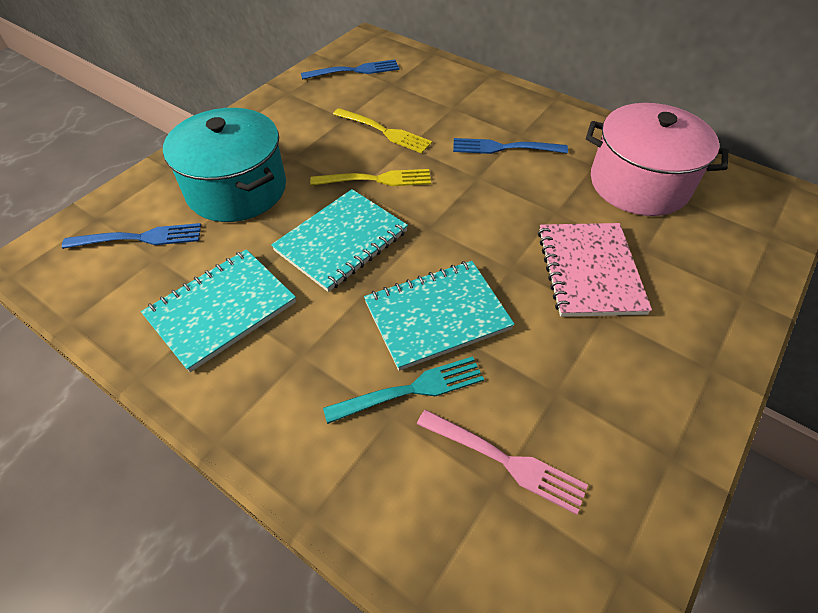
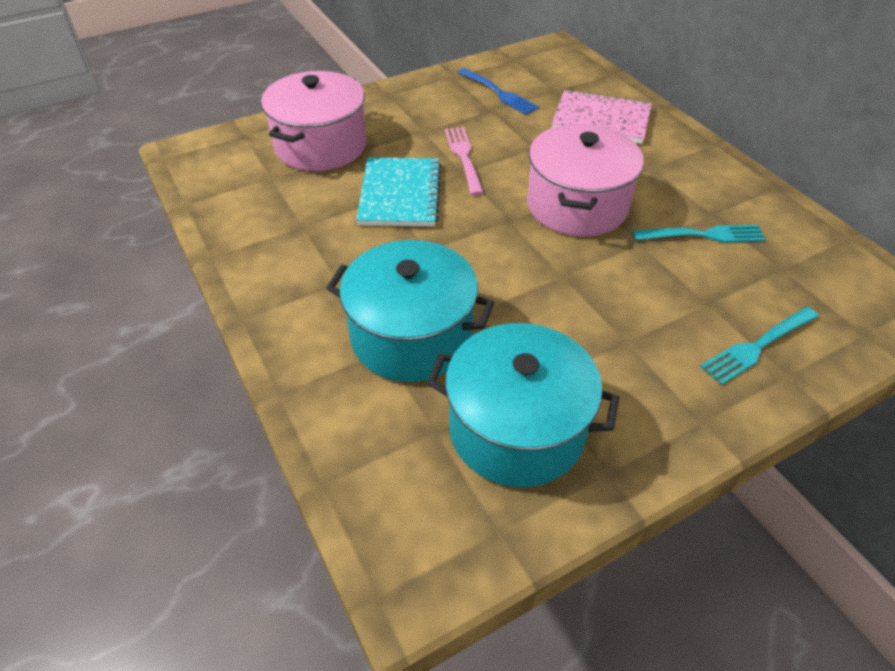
blue fork: 3 -> 1
pink pot: 1 -> 2
turquoise fork: 1 -> 2
turquoise notebook: 3 -> 1
turquoise pot: 1 -> 2
yellow fork: 2 -> 0

